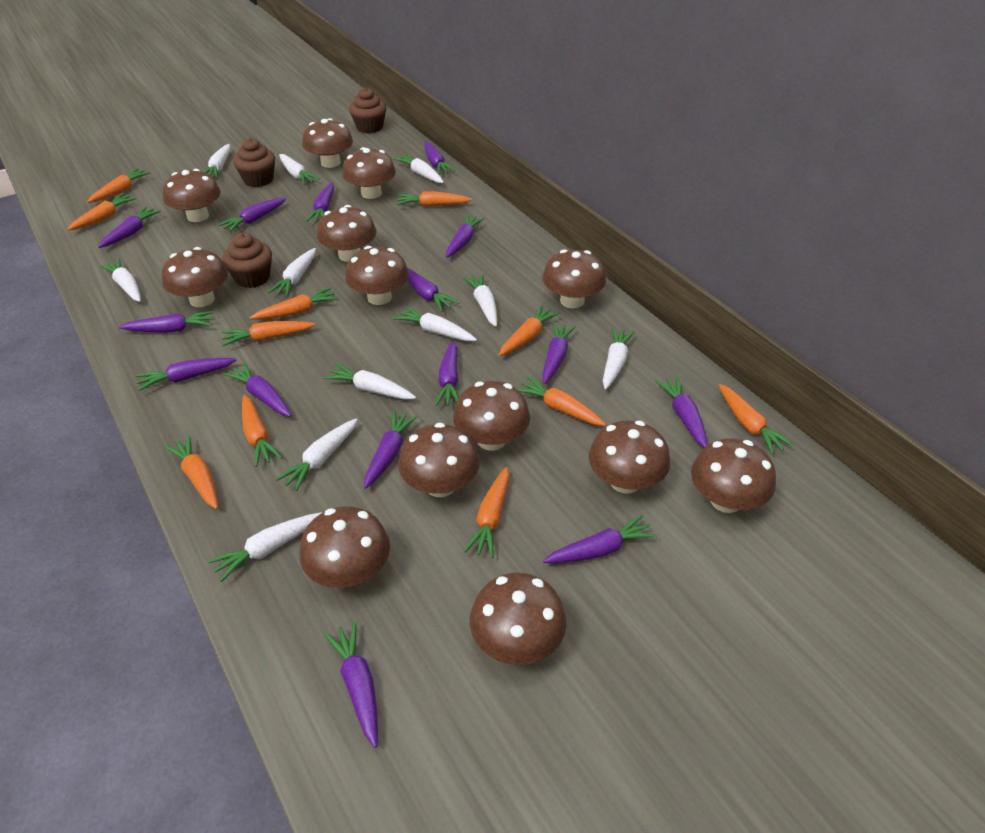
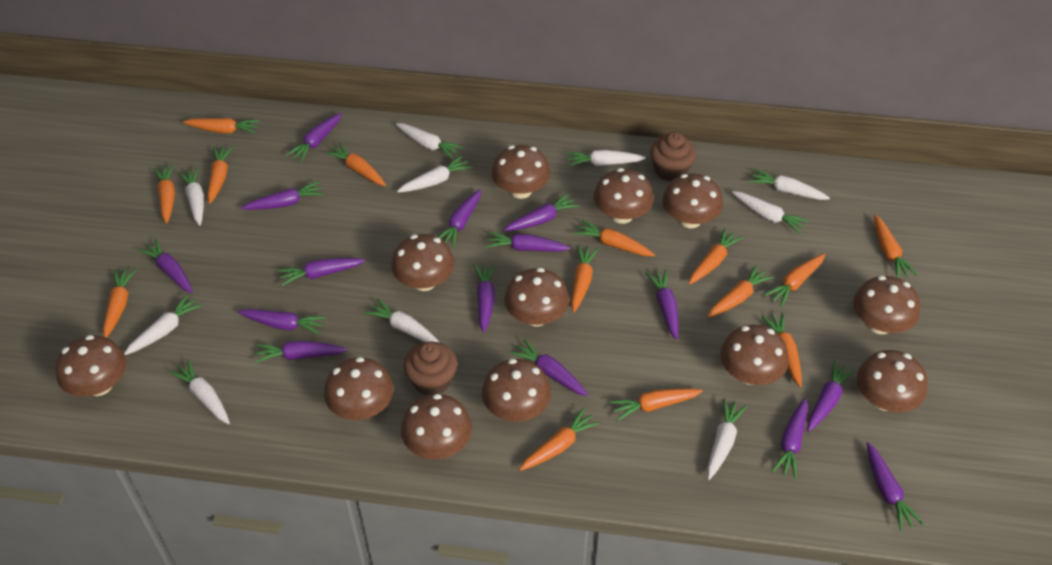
brown cupcake: 3 -> 2
brown mushroom: 13 -> 12
orange carrot: 11 -> 14
white carrot: 11 -> 10

